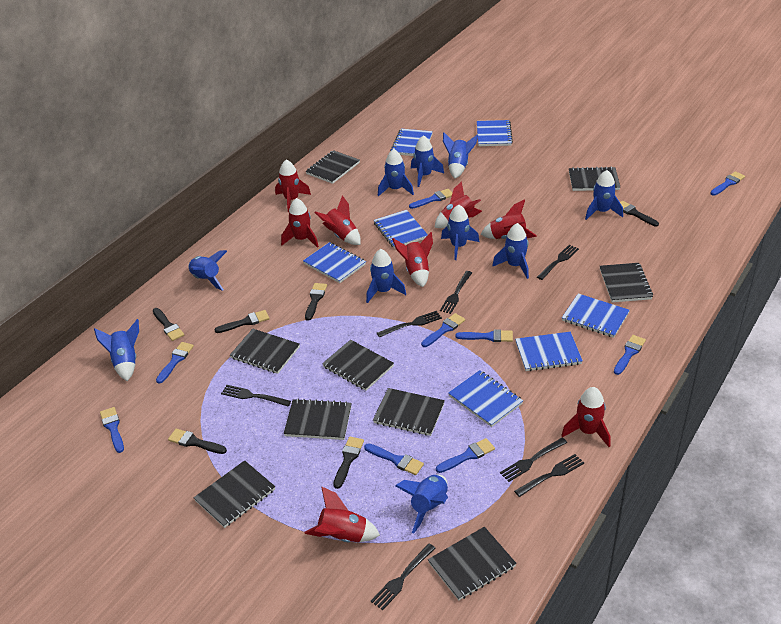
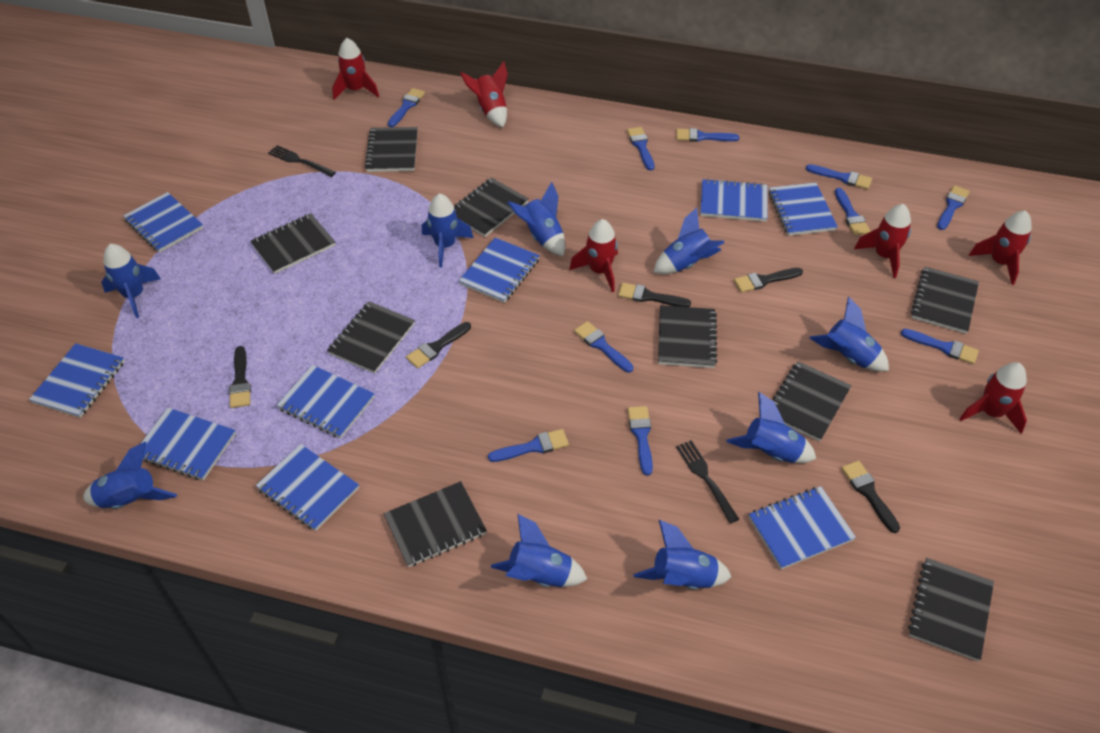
black brush: 6 -> 5
black fork: 7 -> 2
blue brush: 9 -> 10
blue notebook: 7 -> 9
blue rocket: 10 -> 9
red rocket: 8 -> 6

